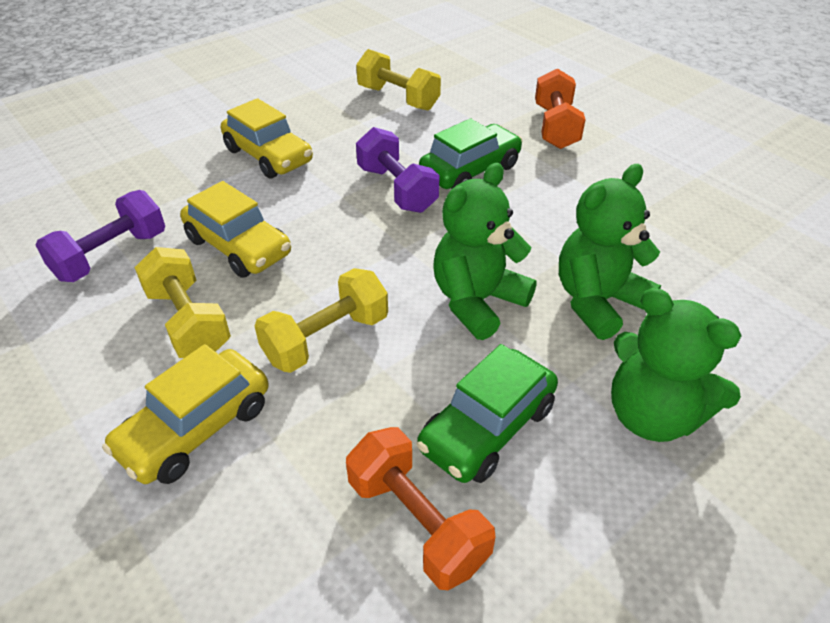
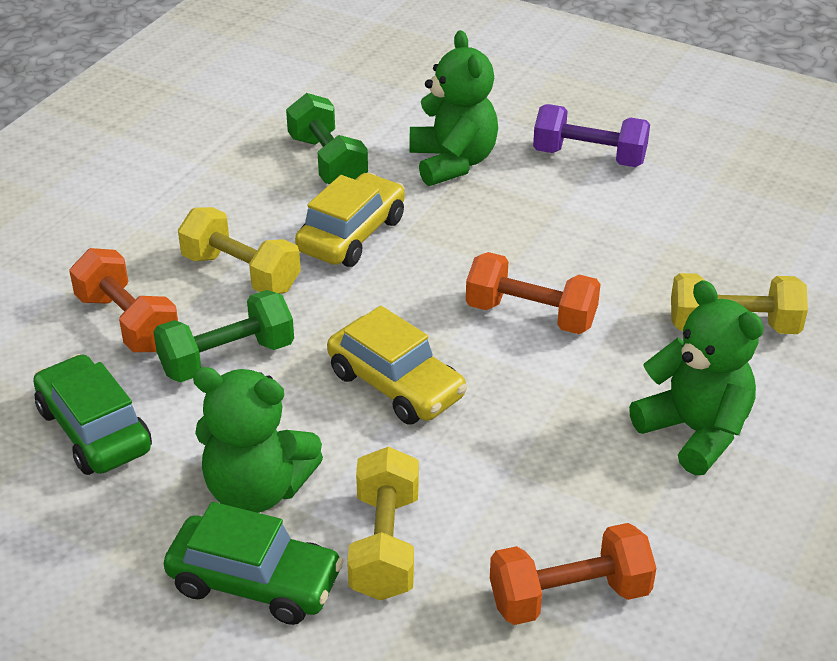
green dumbbell: 0 -> 2
orange dumbbell: 2 -> 3
purple dumbbell: 2 -> 1
yellow car: 3 -> 2

